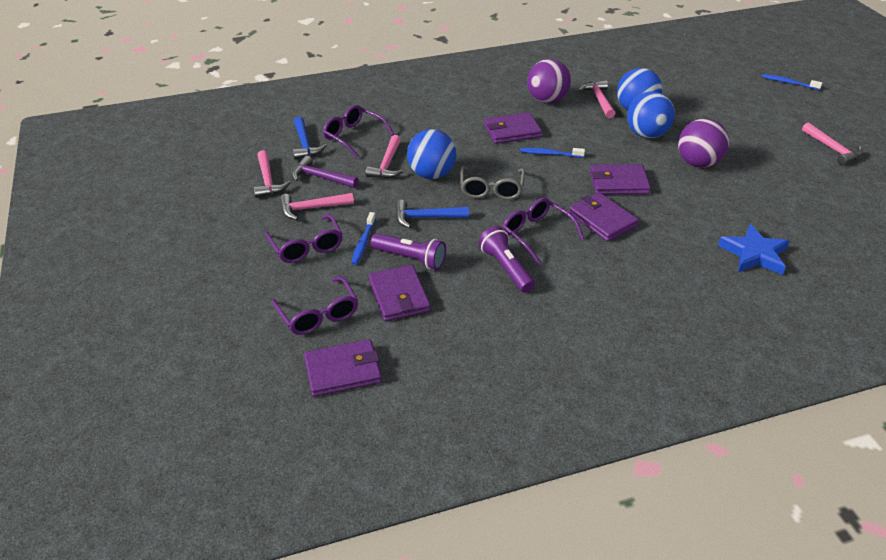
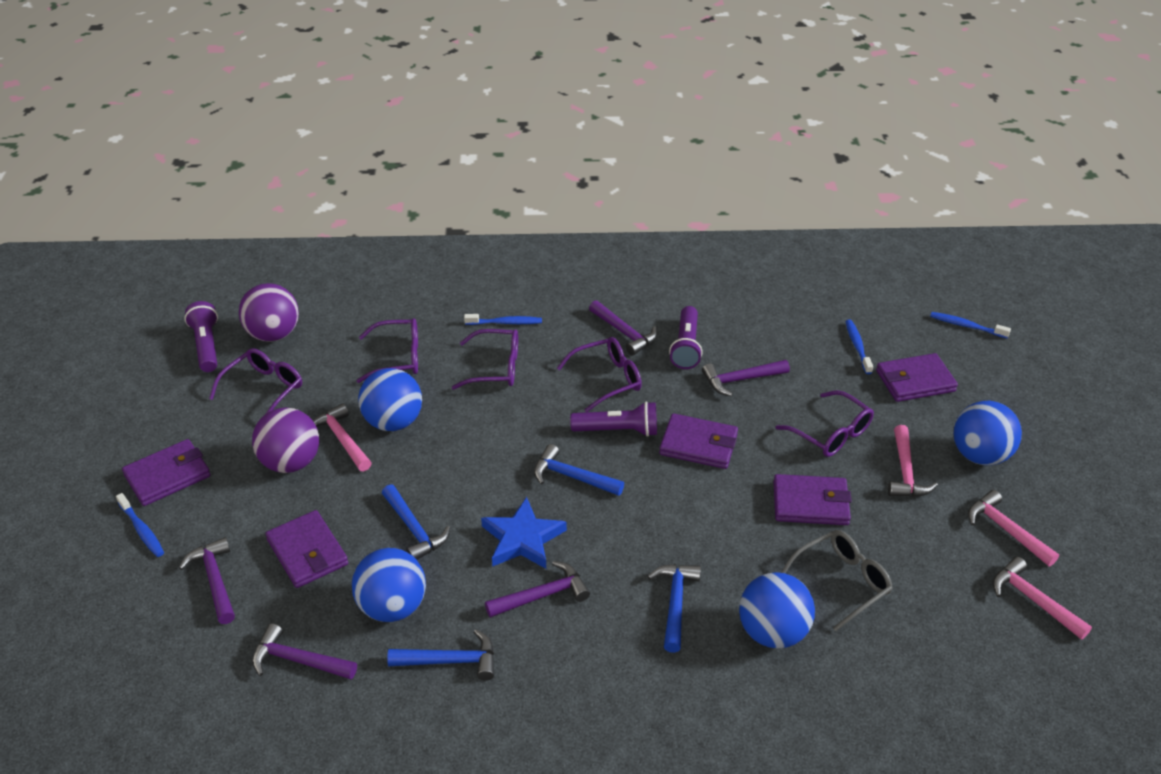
blue ball: 3 -> 4
blue hammer: 2 -> 4
blue toothbrush: 3 -> 4
pink hammer: 5 -> 4
purple flashlight: 2 -> 3
purple glasses: 4 -> 5
purple hammer: 1 -> 5

